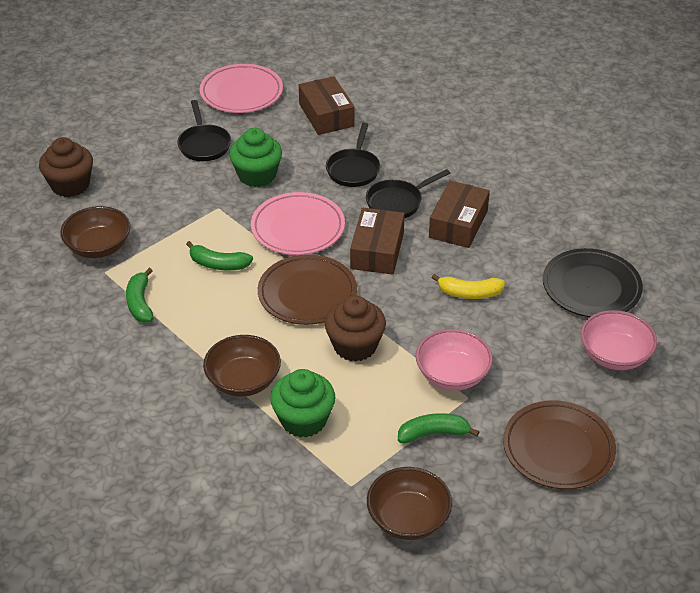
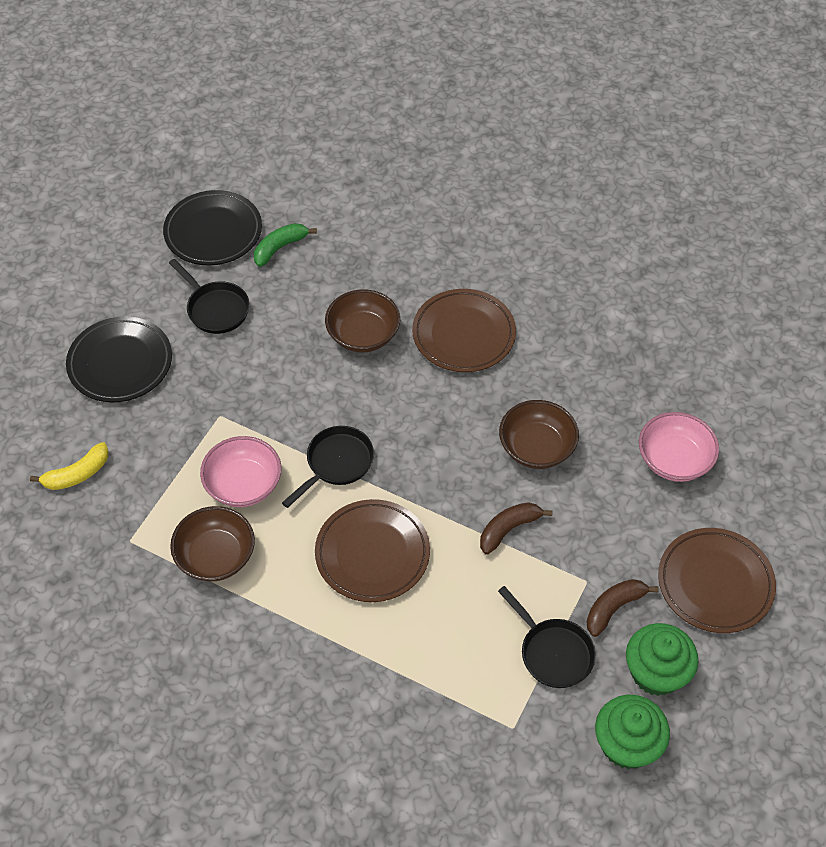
black plate: 1 -> 2
brown banana: 0 -> 2
brown box: 3 -> 0
brown cupcake: 2 -> 0
brown plate: 2 -> 3
green banana: 3 -> 1
pink plate: 2 -> 0

